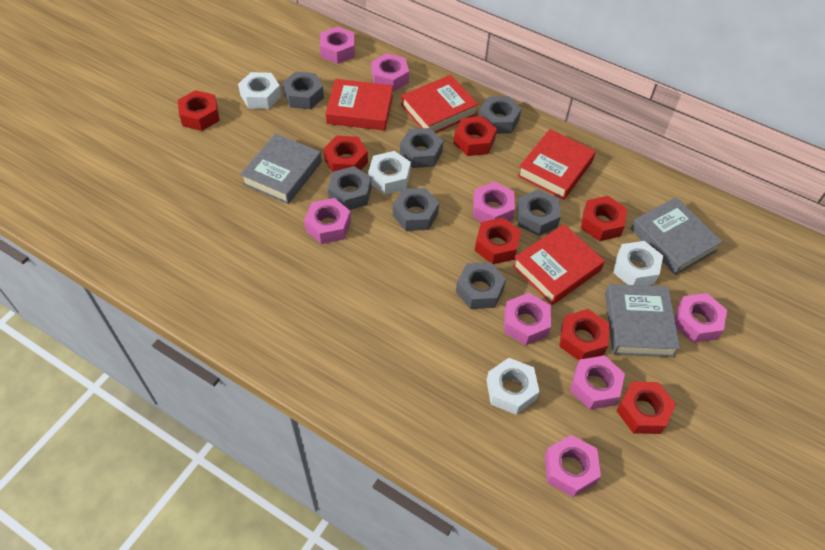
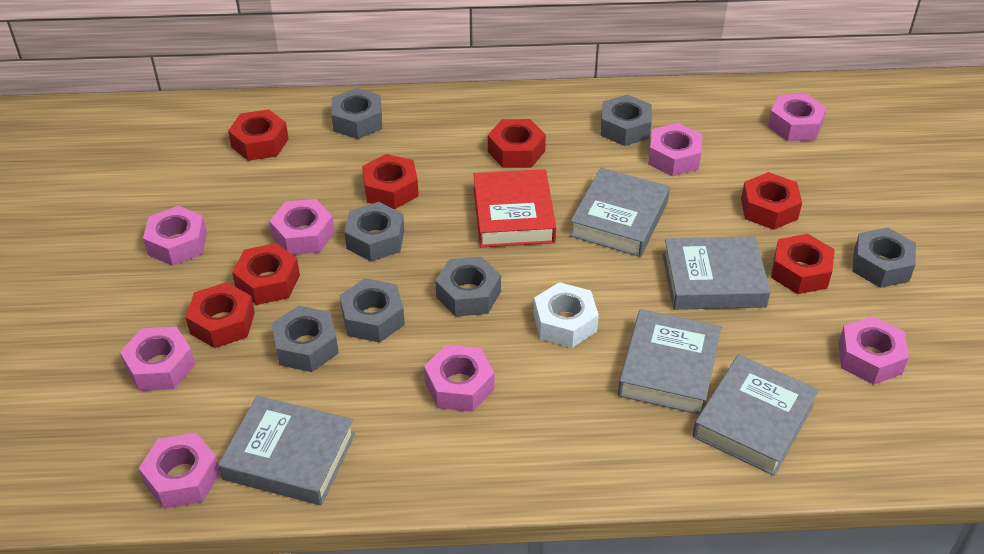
grey book: 3 -> 5
red book: 4 -> 1
white nut: 4 -> 1

